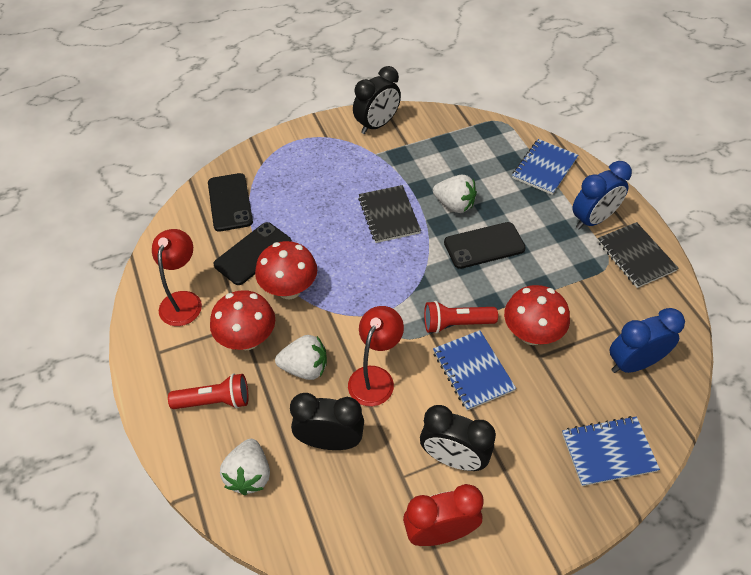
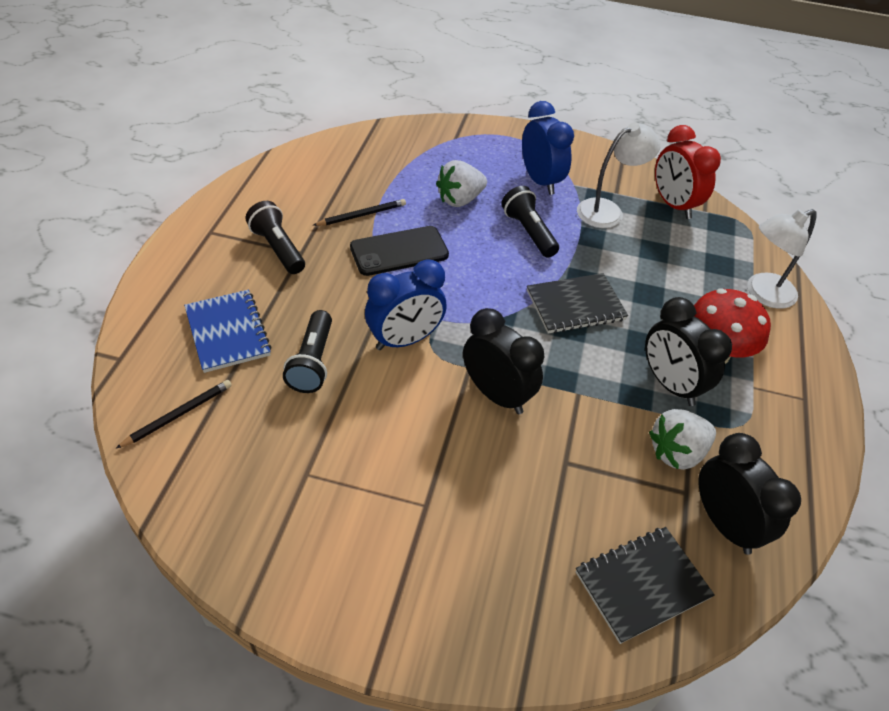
black flashlight: 0 -> 3
black pencil: 0 -> 2
black phone: 3 -> 1
blue notebook: 3 -> 1
red flashlight: 2 -> 0
red lamp: 2 -> 0
red mushroom: 3 -> 1
white lamp: 0 -> 2
white strawberry: 3 -> 2

